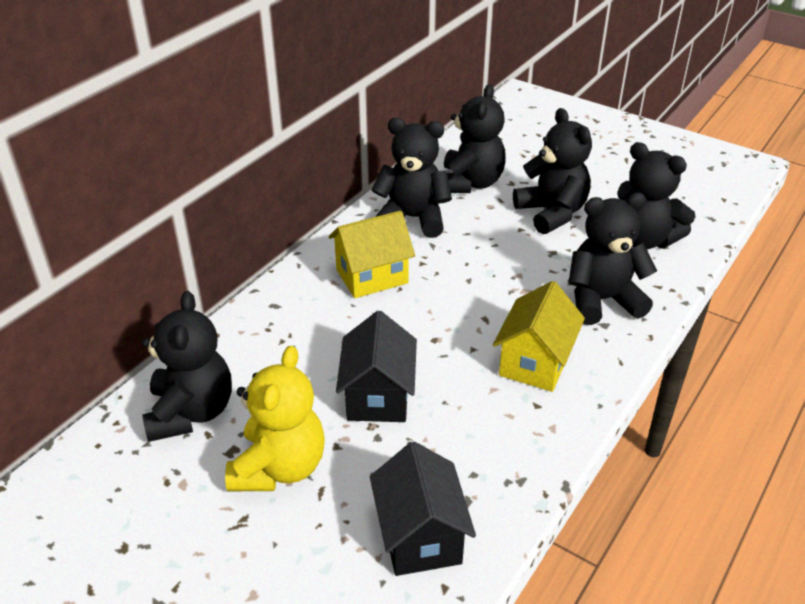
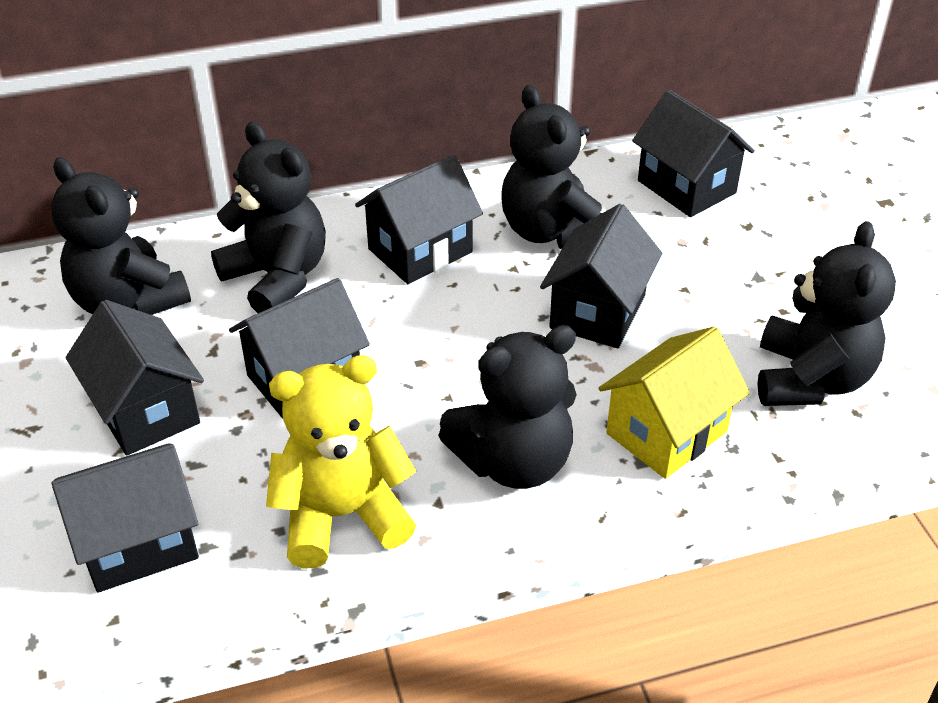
black house: 2 -> 6
black teddy bear: 6 -> 5
yellow house: 2 -> 1

